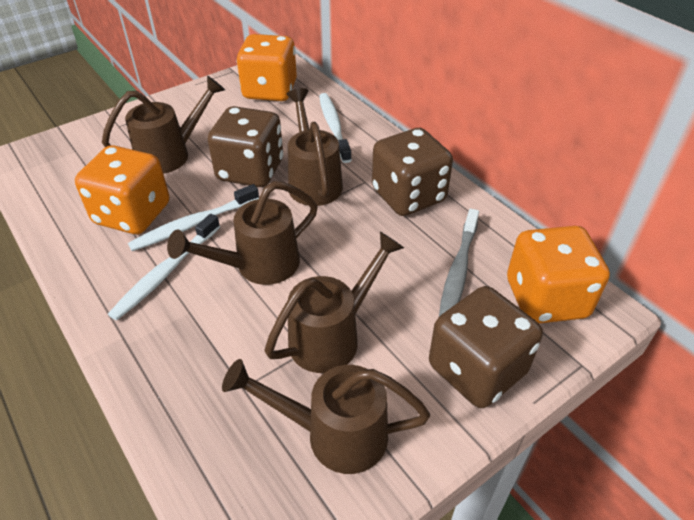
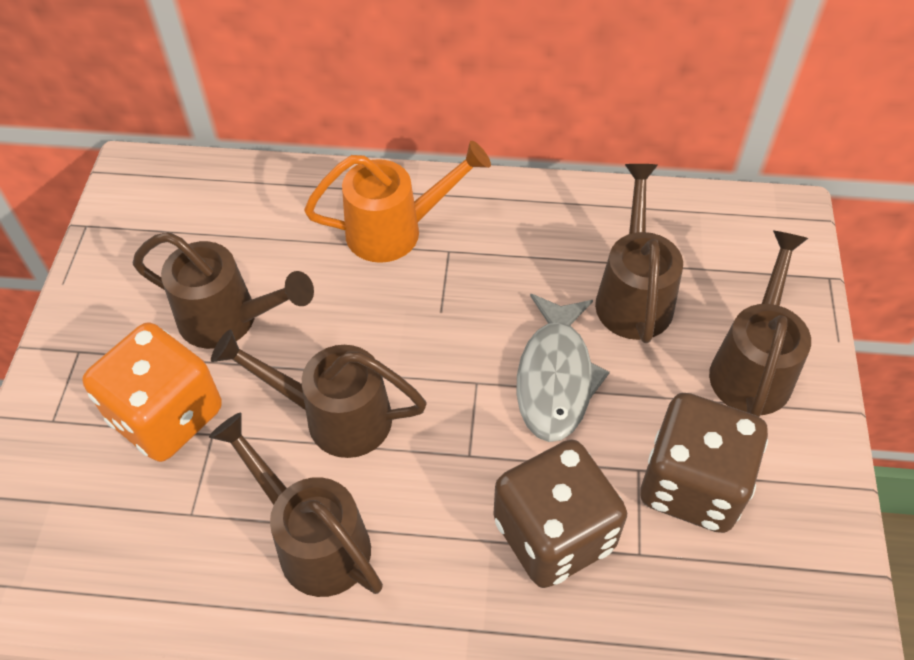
brown dice: 3 -> 2
grey fish: 0 -> 1
grey toothbrush: 1 -> 0
orange dice: 3 -> 1
orange watering can: 0 -> 1
white toothbrush: 3 -> 0

